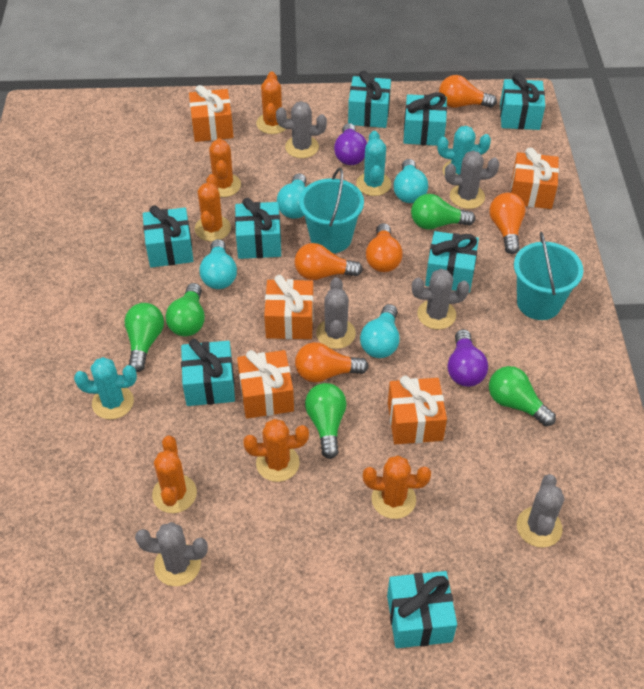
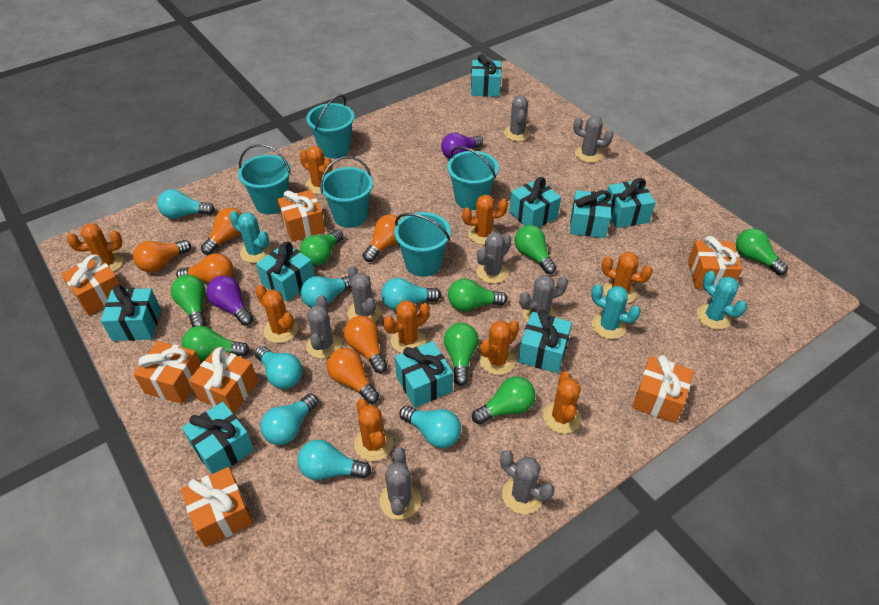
green light bulb: 5 -> 8
grey cactus: 6 -> 8
orange cactus: 6 -> 9
orange gift: 5 -> 7
orange light bulb: 5 -> 6
turquoise bucket: 2 -> 5
turquoise gift: 8 -> 9
turquoise light bulb: 4 -> 7

